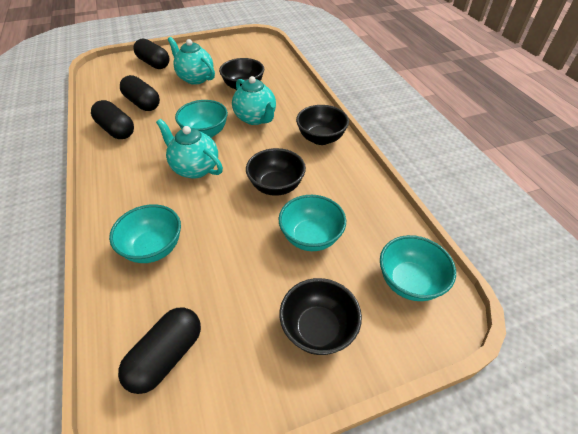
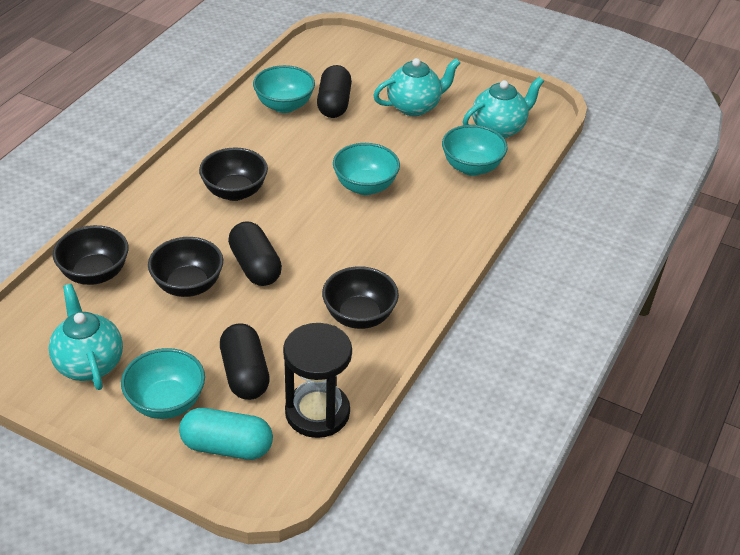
black capsule: 4 -> 3
black hourglass: 0 -> 1
turquoise capsule: 0 -> 1

